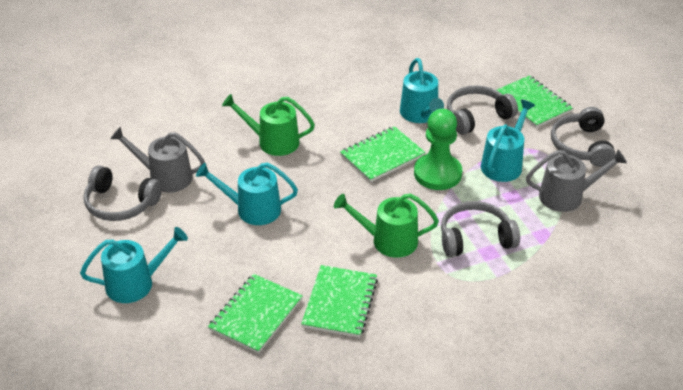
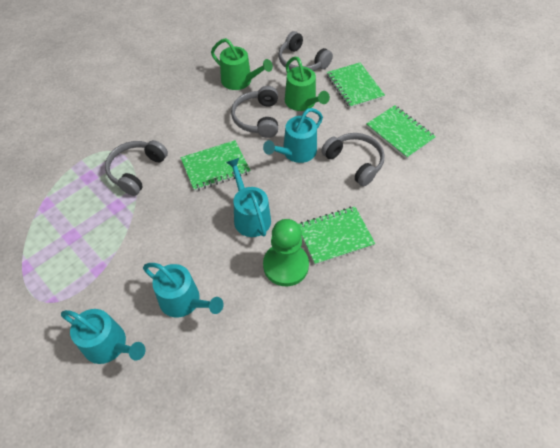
grey watering can: 2 -> 0

